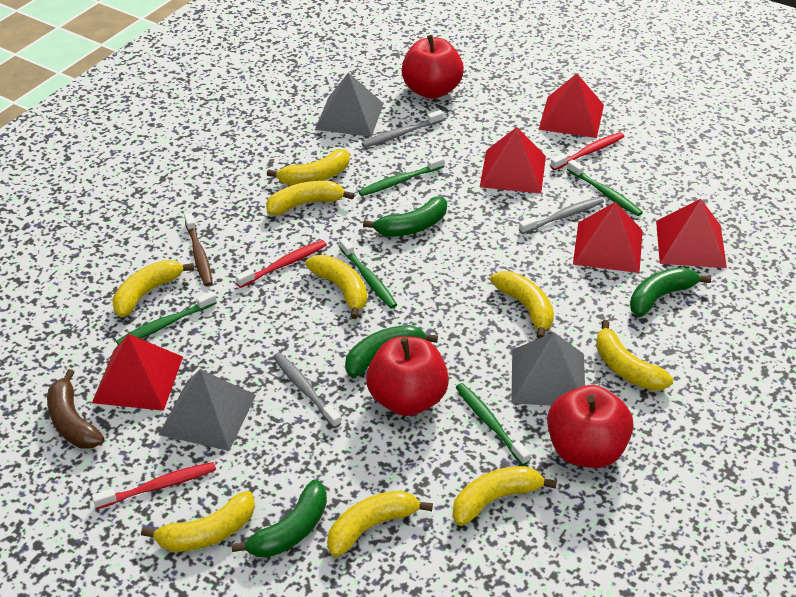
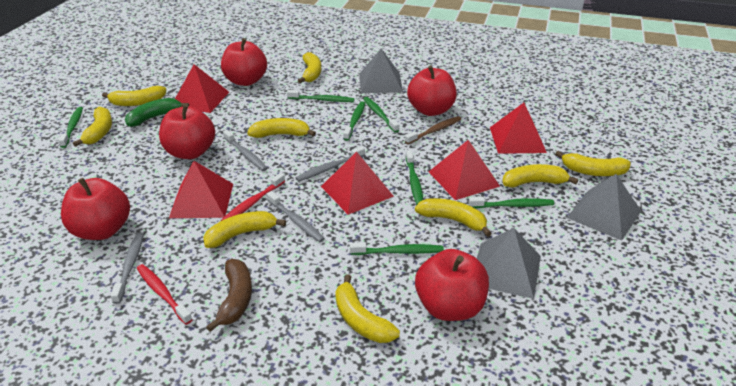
green banana: 4 -> 1
green toothbrush: 5 -> 7
grey toothbrush: 3 -> 4
red apple: 3 -> 5
red toothbrush: 3 -> 2

